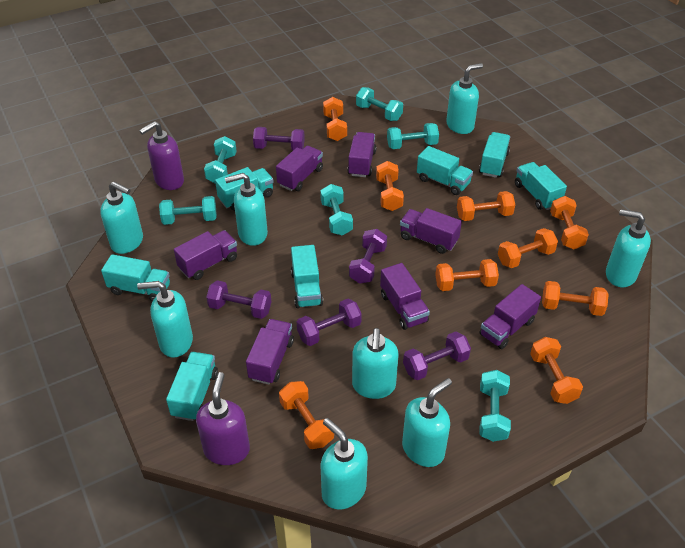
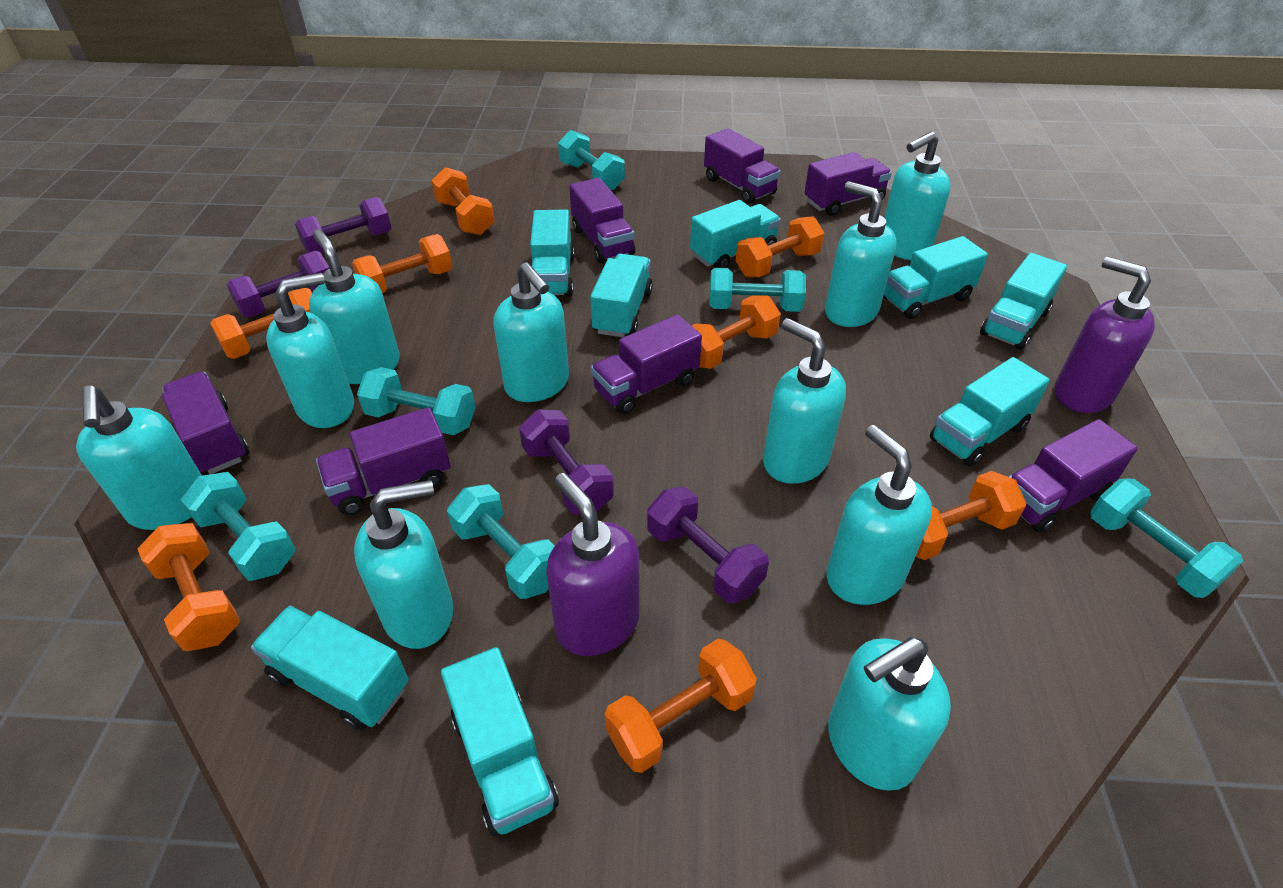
orange dumbbell: 9 -> 8
purple dumbbell: 5 -> 4
turquoise soap dispenser: 8 -> 10
turquoise truck: 7 -> 8

